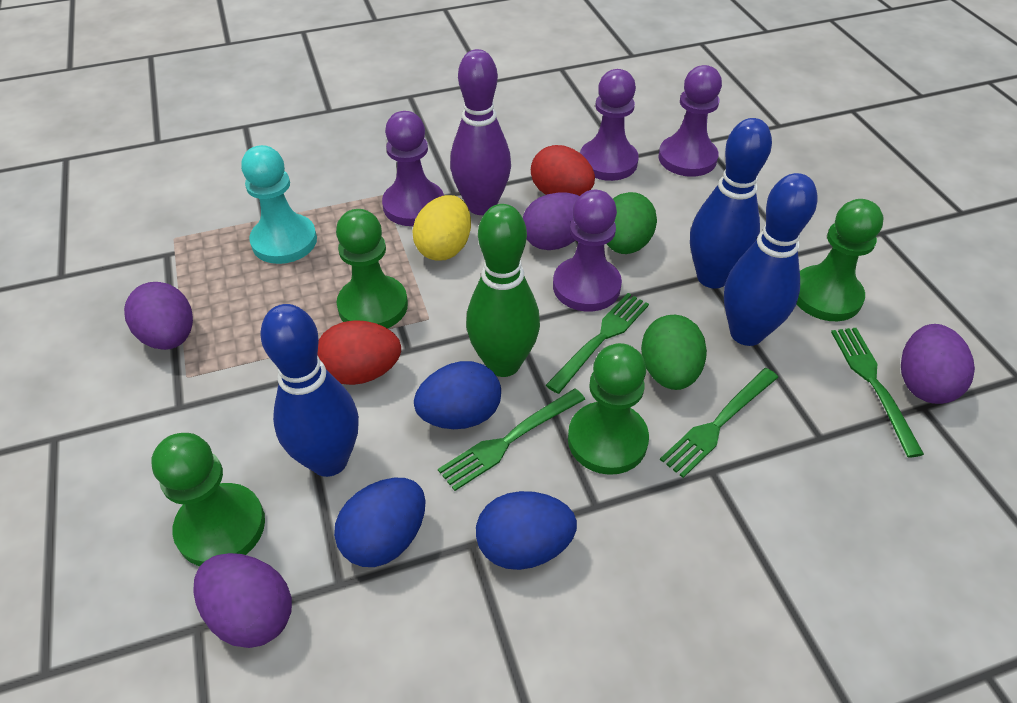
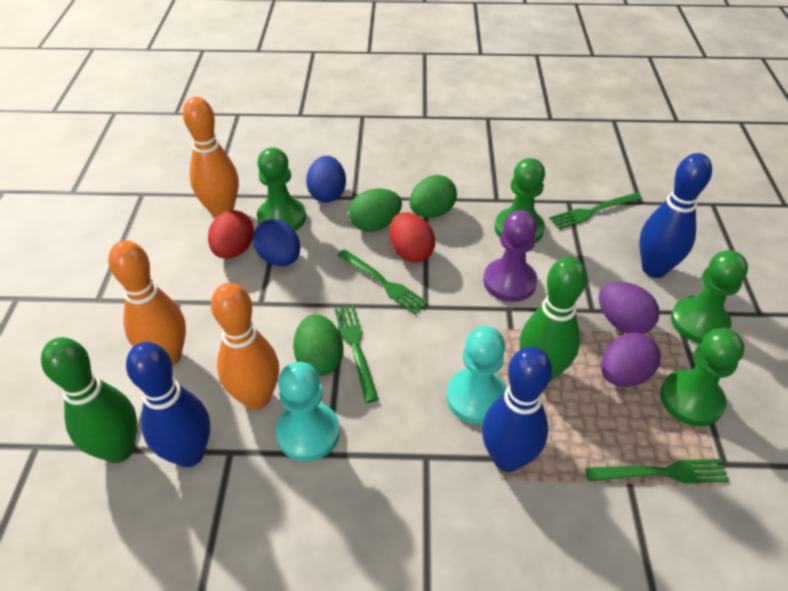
blue egg: 3 -> 2
green bowling pin: 1 -> 2
green egg: 2 -> 3
orange bowling pin: 0 -> 3
purple bowling pin: 1 -> 0
purple egg: 4 -> 2
purple pawn: 4 -> 1
turquoise pawn: 1 -> 2
yellow egg: 1 -> 0

